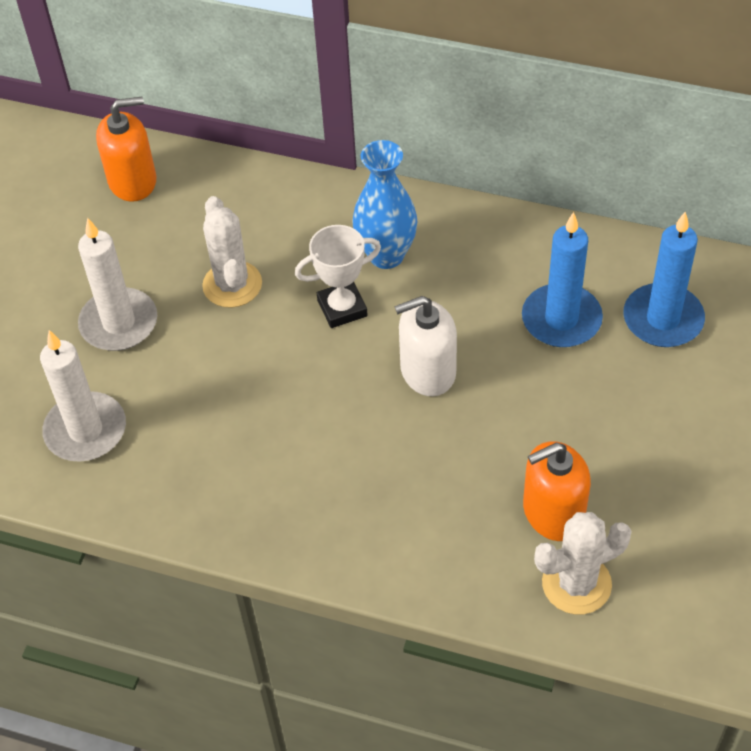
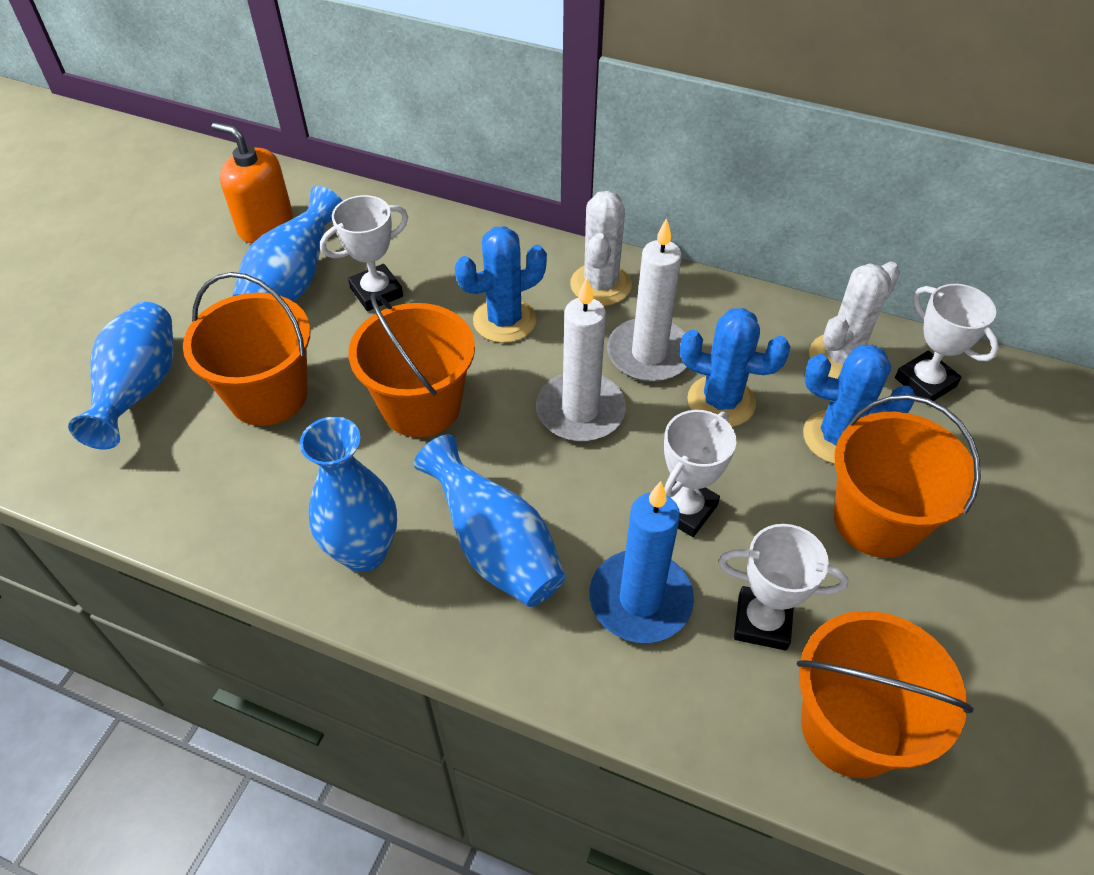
blue cactus: 0 -> 3
blue candle: 2 -> 1
blue vase: 1 -> 4
orange bucket: 0 -> 4
orange soap dispenser: 2 -> 1
white soap dispenser: 1 -> 0
white trophy: 1 -> 4

